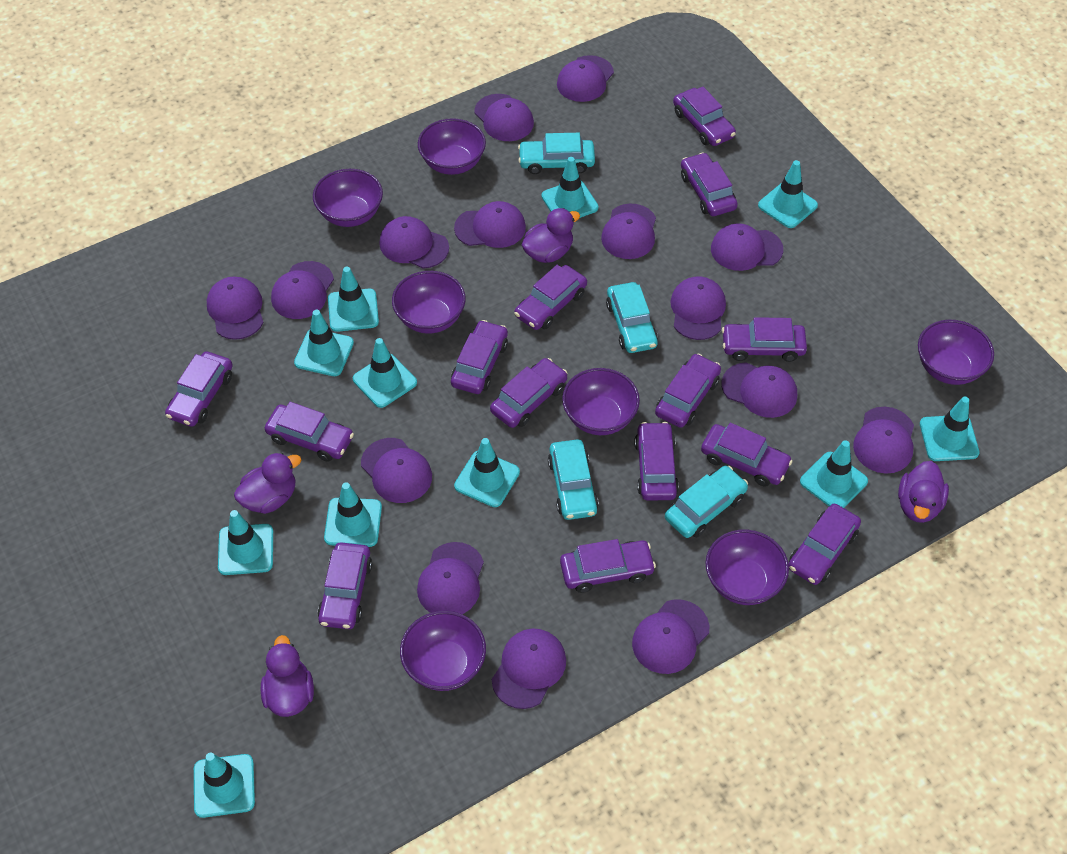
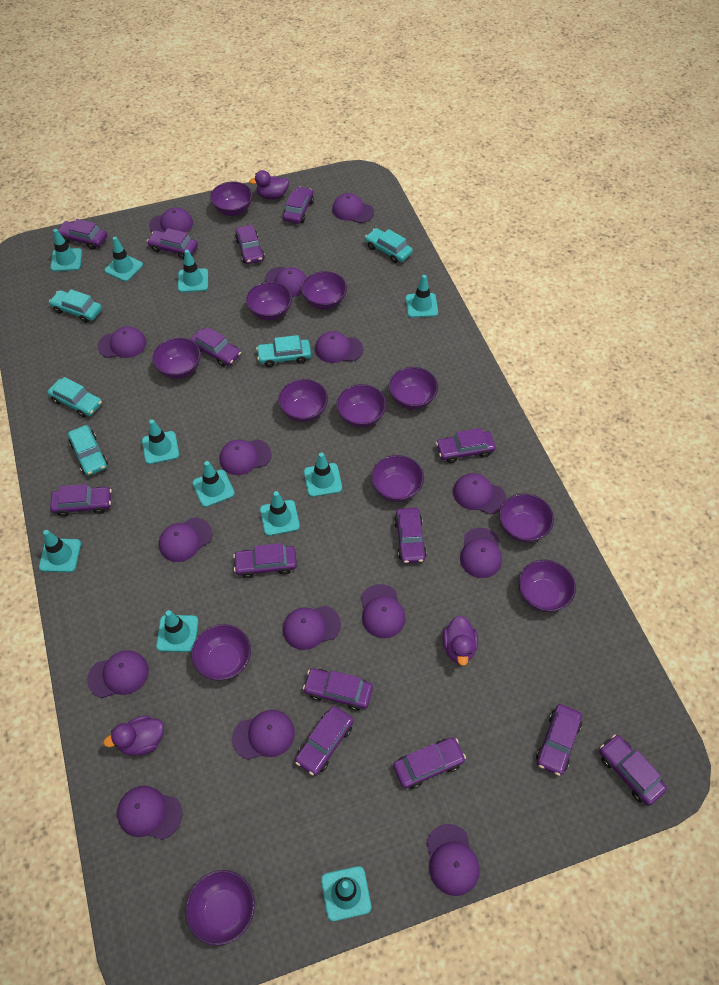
purple bowl: 7 -> 12
purple duck: 4 -> 3
turquoise car: 4 -> 5

